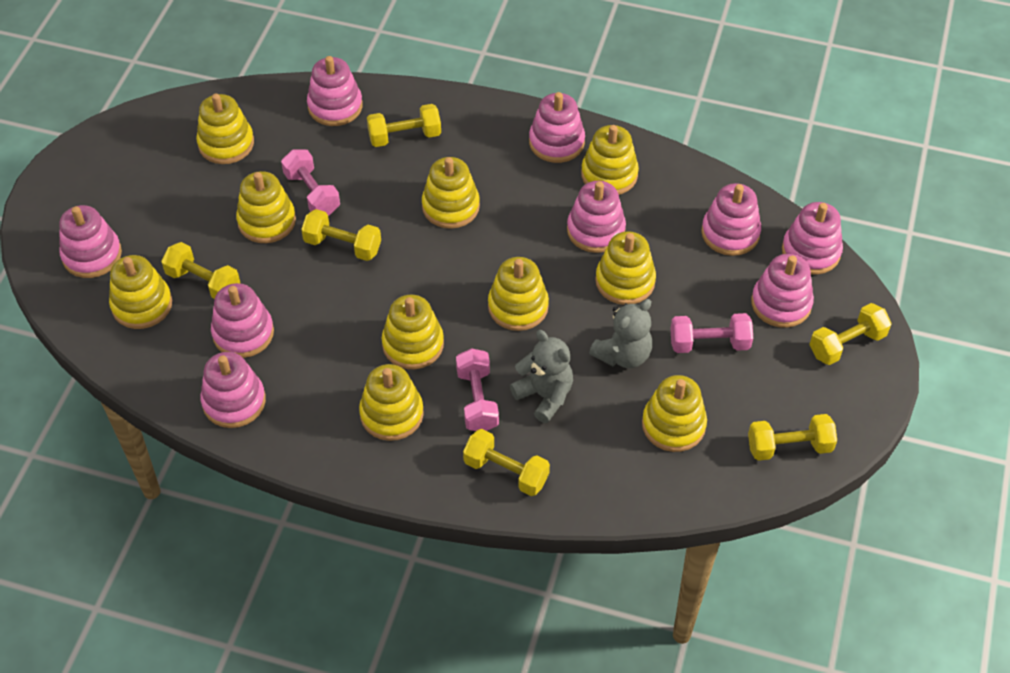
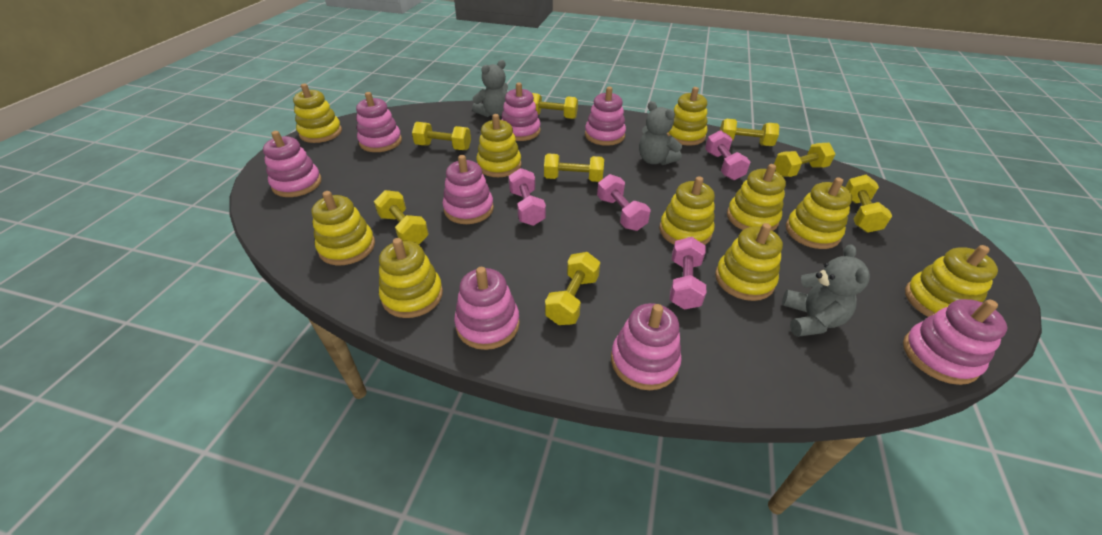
grey teddy bear: 2 -> 3
pink dumbbell: 3 -> 4
pink stacking toy: 9 -> 8
yellow dumbbell: 6 -> 8

